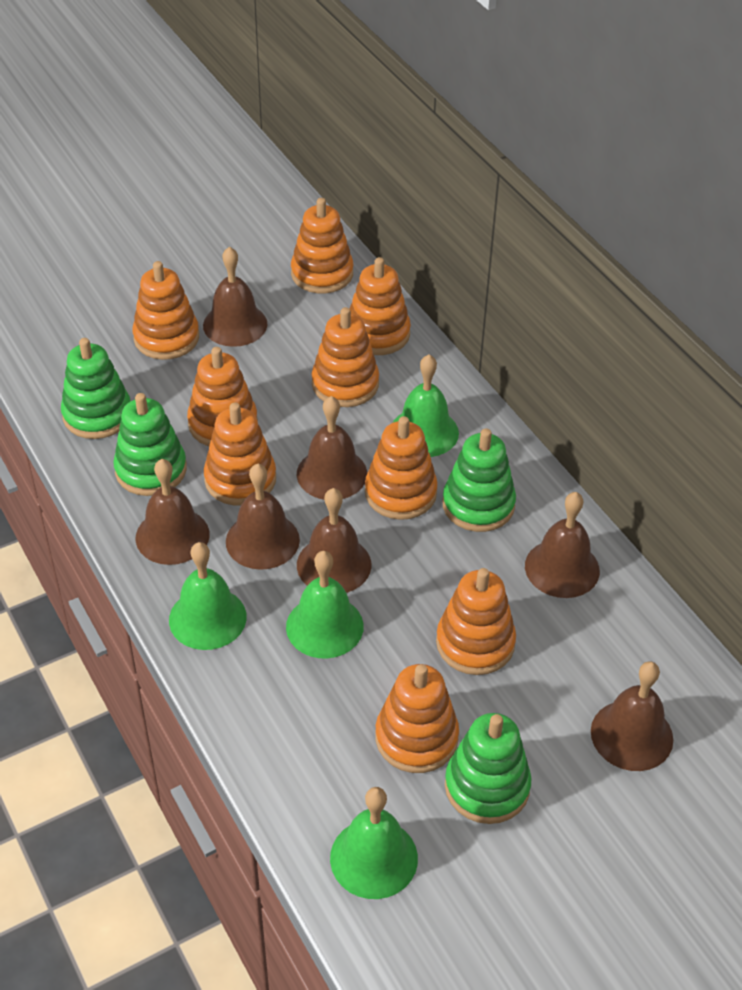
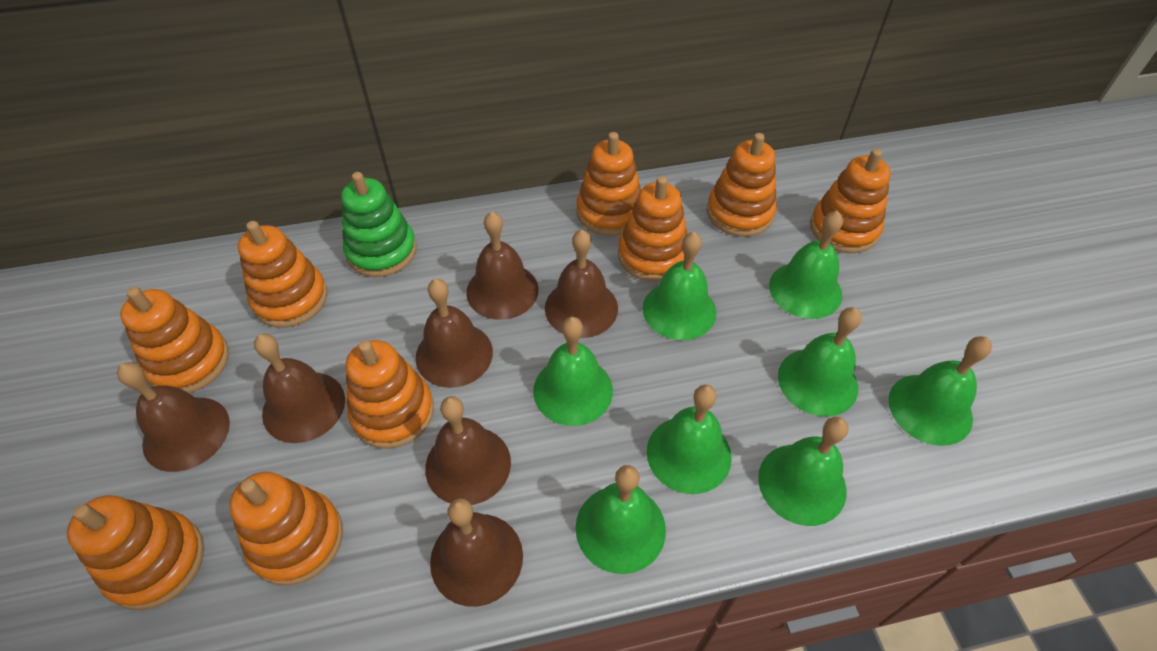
green bell: 4 -> 8
green stacking toy: 4 -> 1

